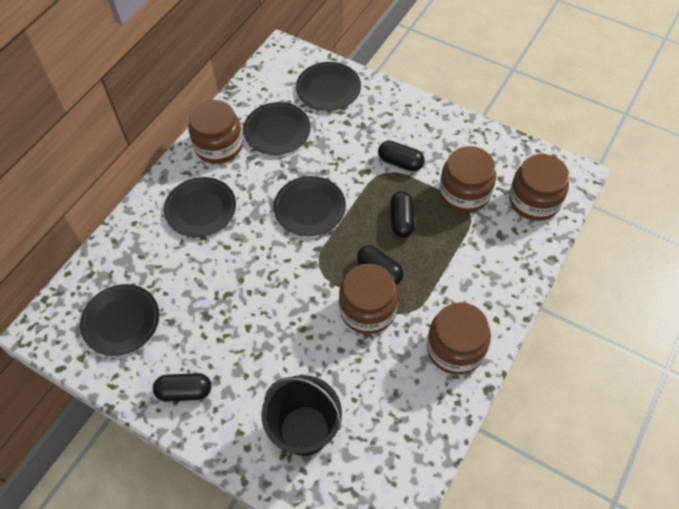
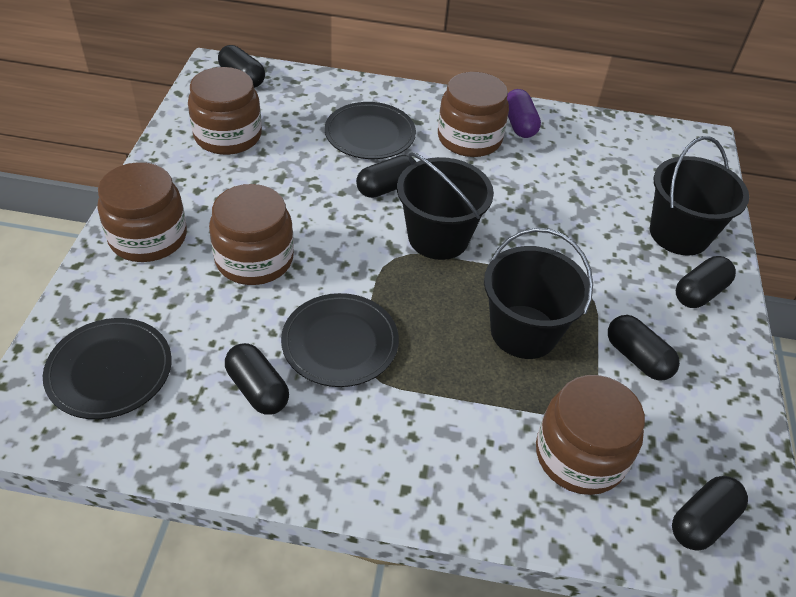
black bucket: 1 -> 3
black capsule: 4 -> 6
black plate: 5 -> 3
purple capsule: 0 -> 1

